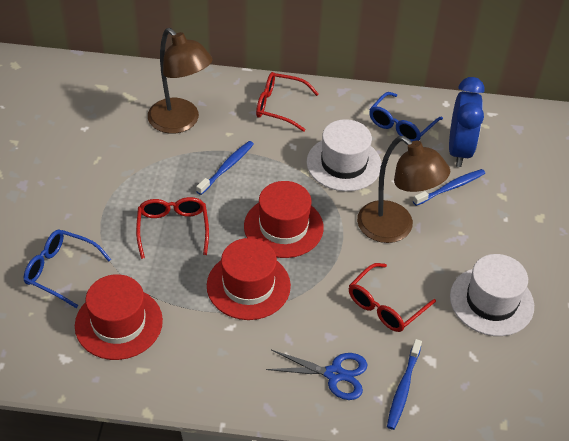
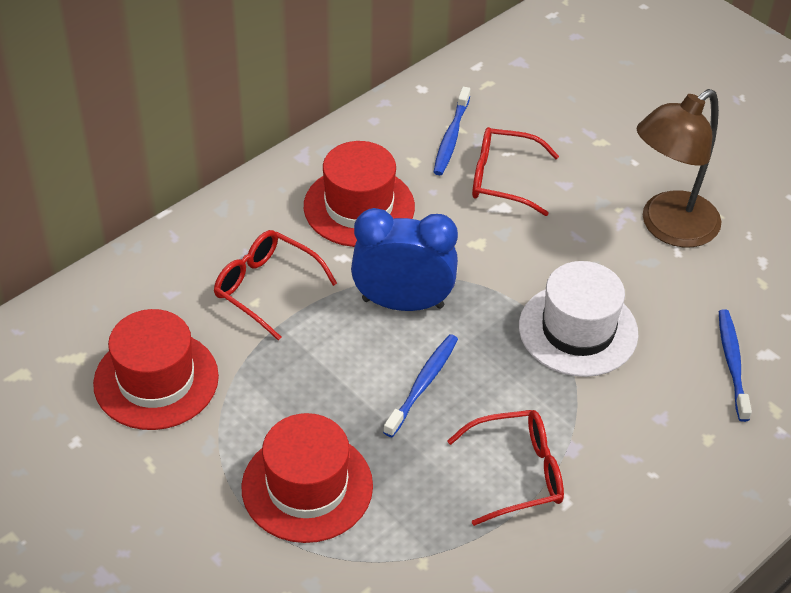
blue glasses: 2 -> 0
blue scissors: 1 -> 0
brown lamp: 2 -> 1
white hat: 2 -> 1

